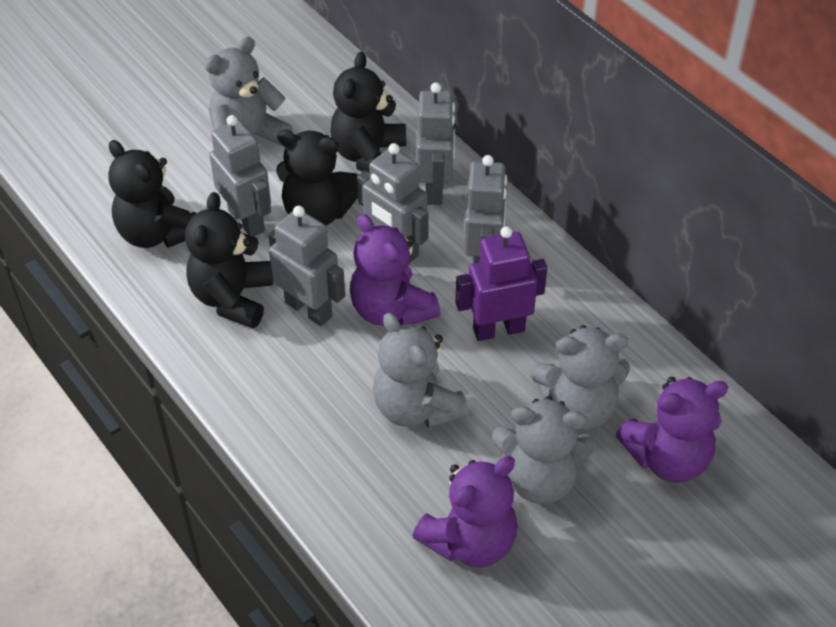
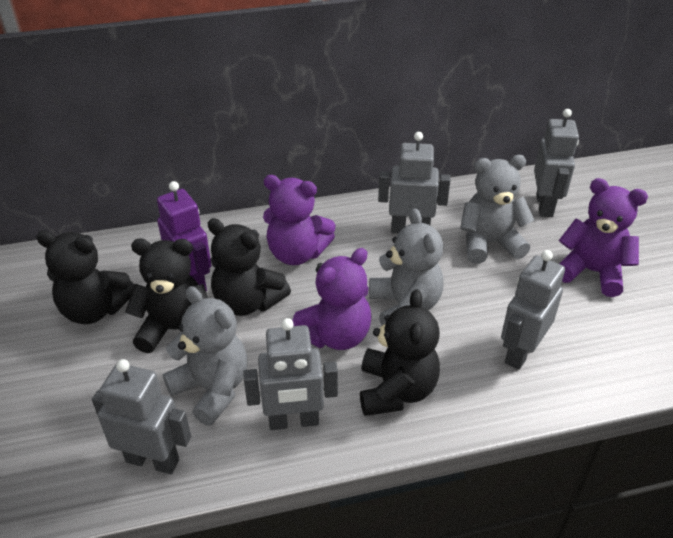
grey teddy bear: 4 -> 3

